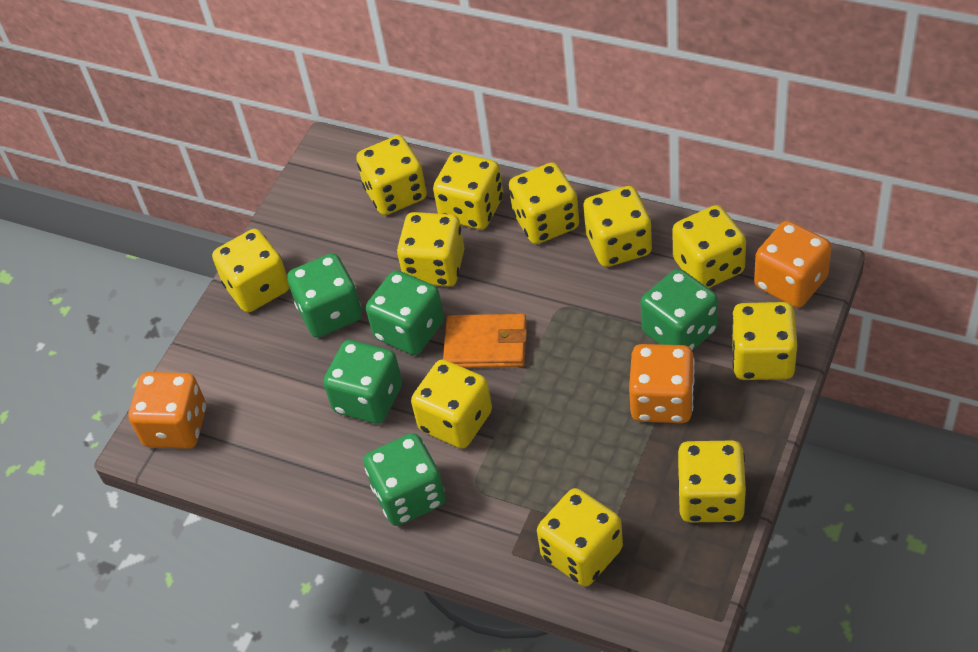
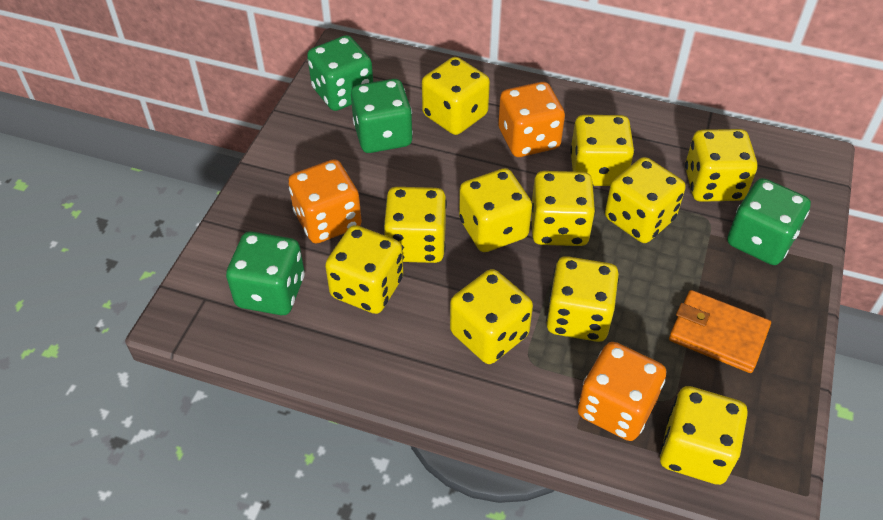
green dice: 5 -> 4

